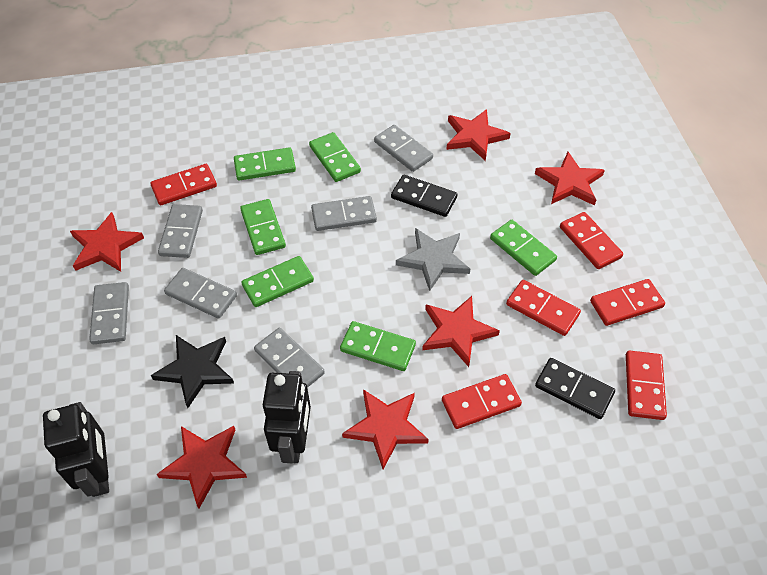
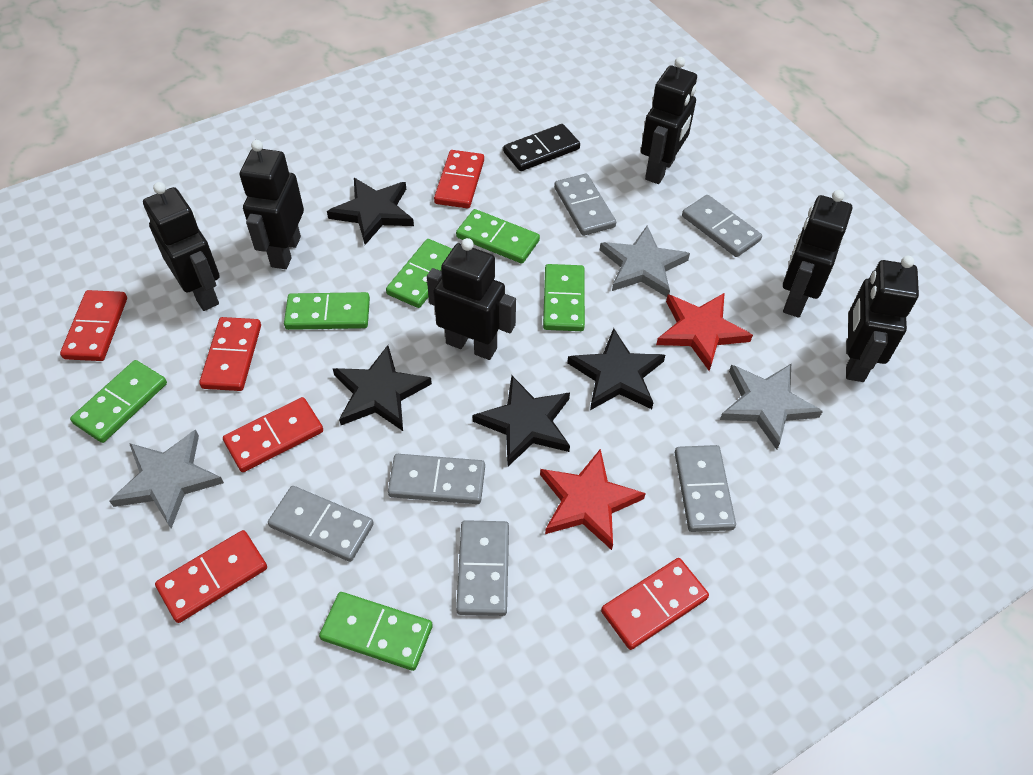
black domino: 2 -> 1
black robot: 2 -> 6
black star: 1 -> 4
grey star: 1 -> 3
red star: 6 -> 2

